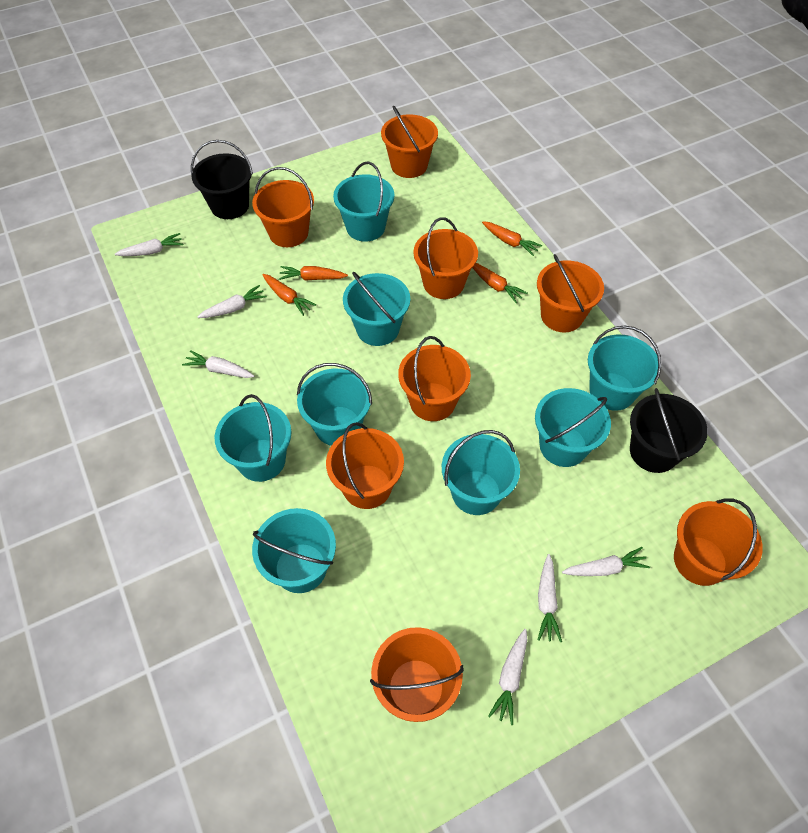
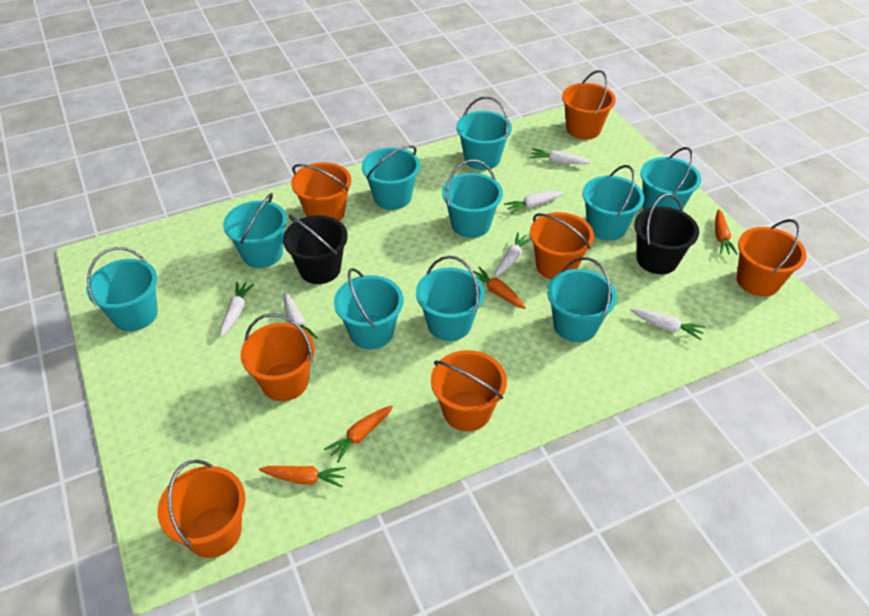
orange bucket: 8 -> 7
turquoise bucket: 8 -> 10

